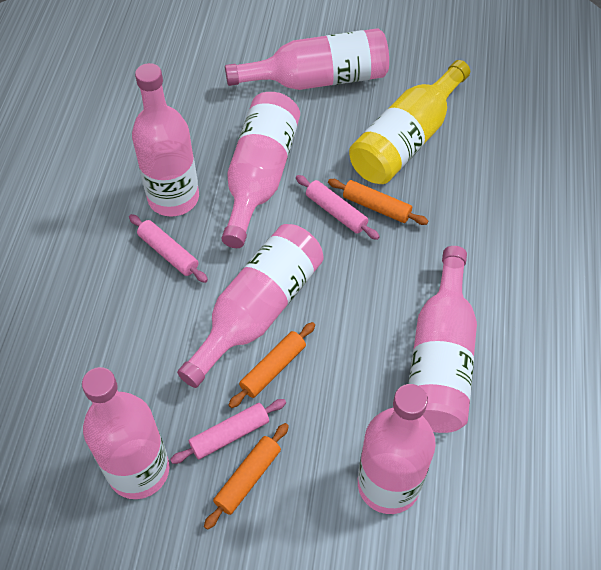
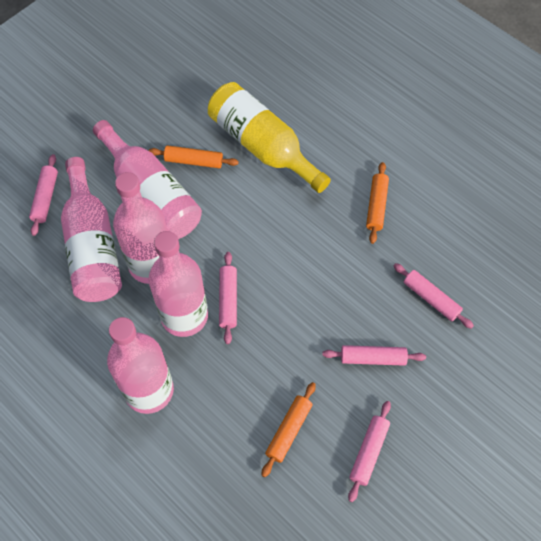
pink bottle: 7 -> 5
pink rolling pin: 3 -> 5

